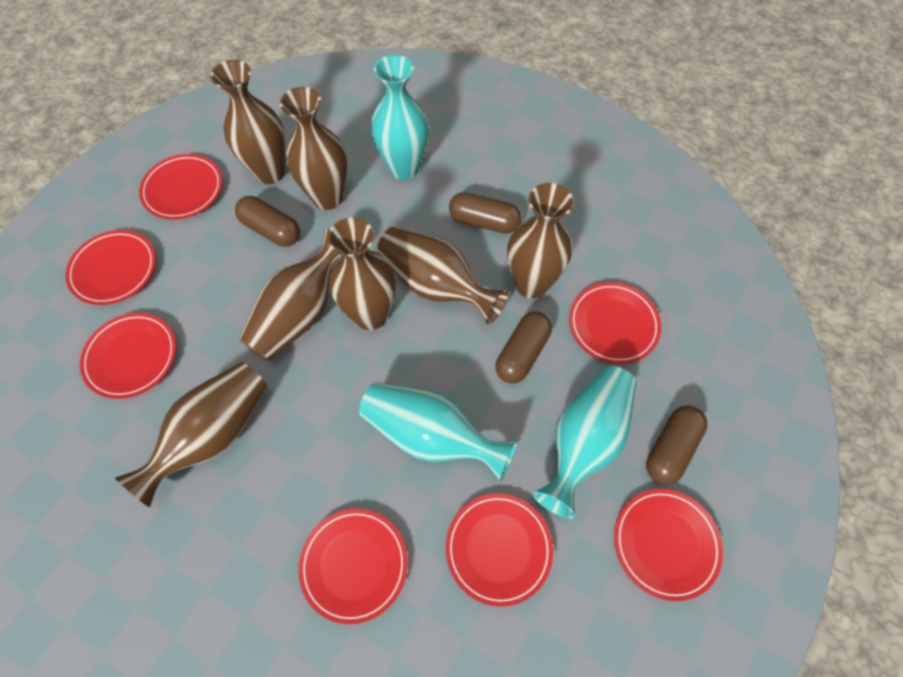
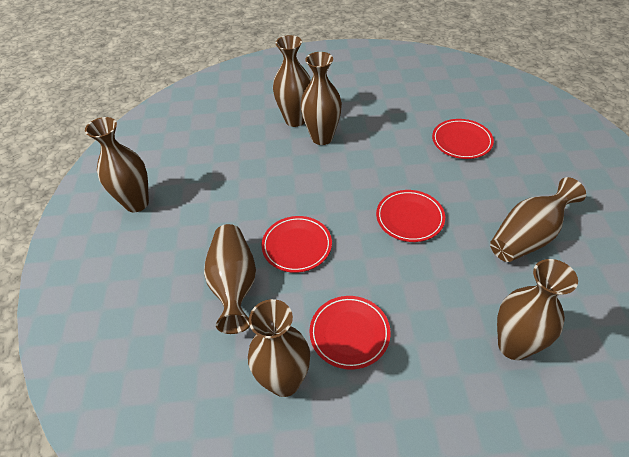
brown capsule: 4 -> 0
red plate: 7 -> 4
turquoise vase: 3 -> 0

